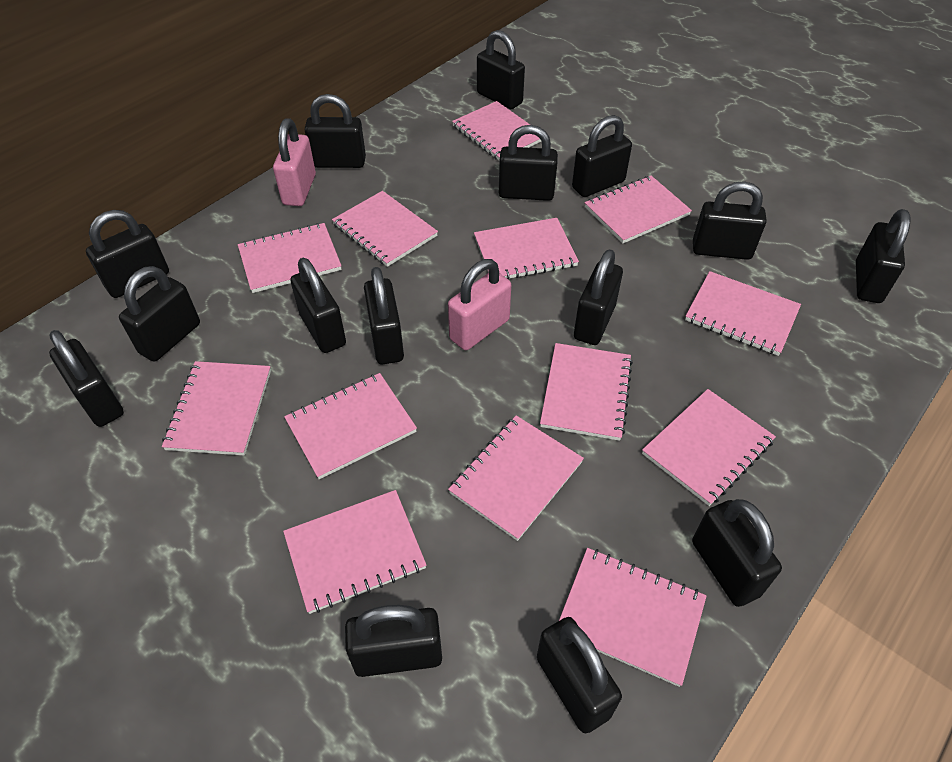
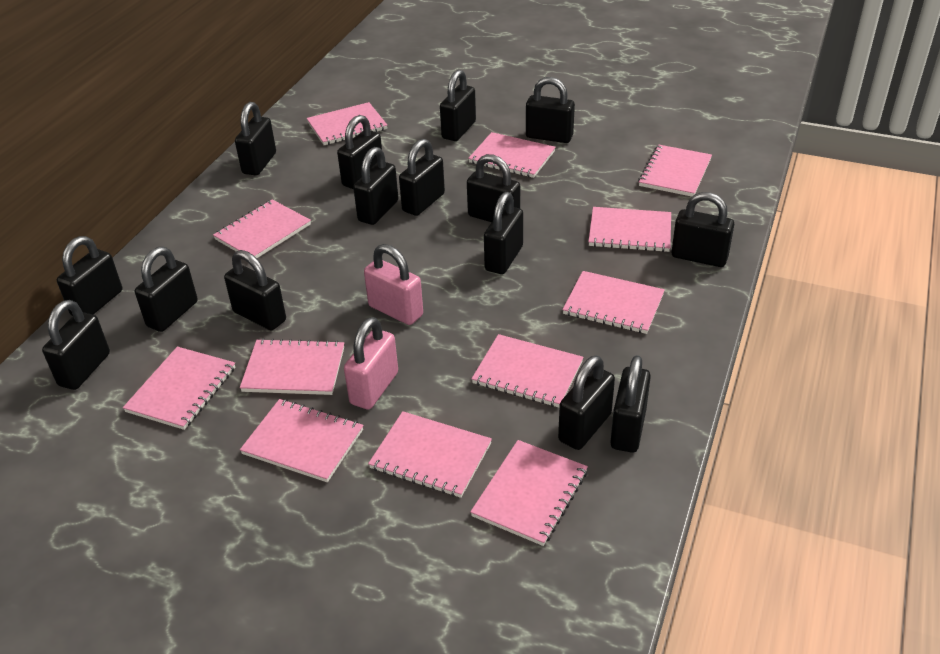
pink notebook: 13 -> 12

